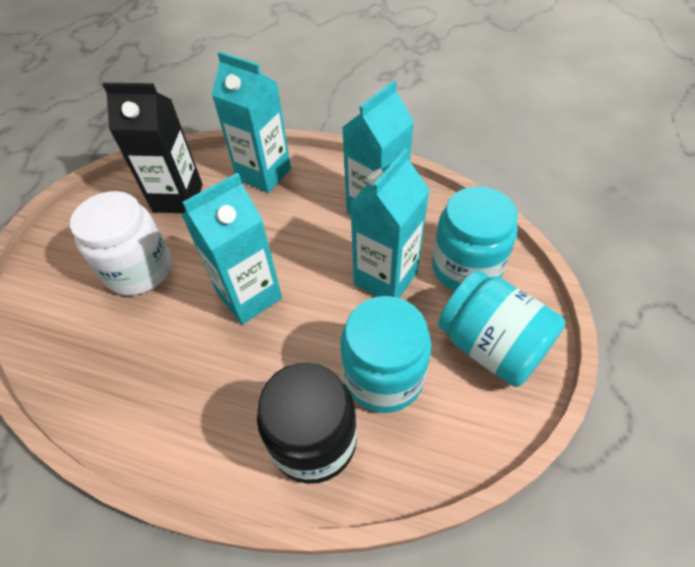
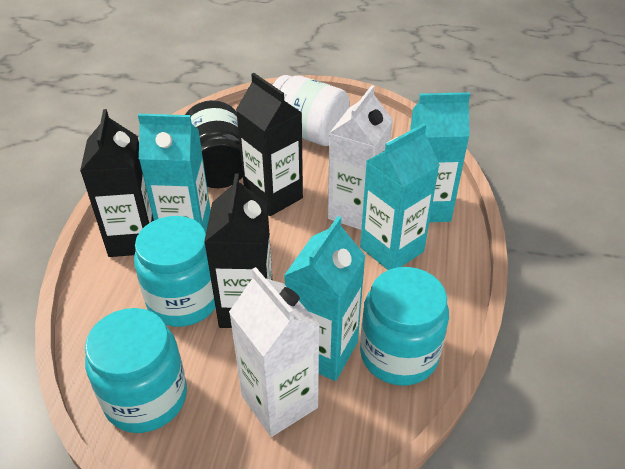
black carton: 1 -> 3
white carton: 0 -> 2

